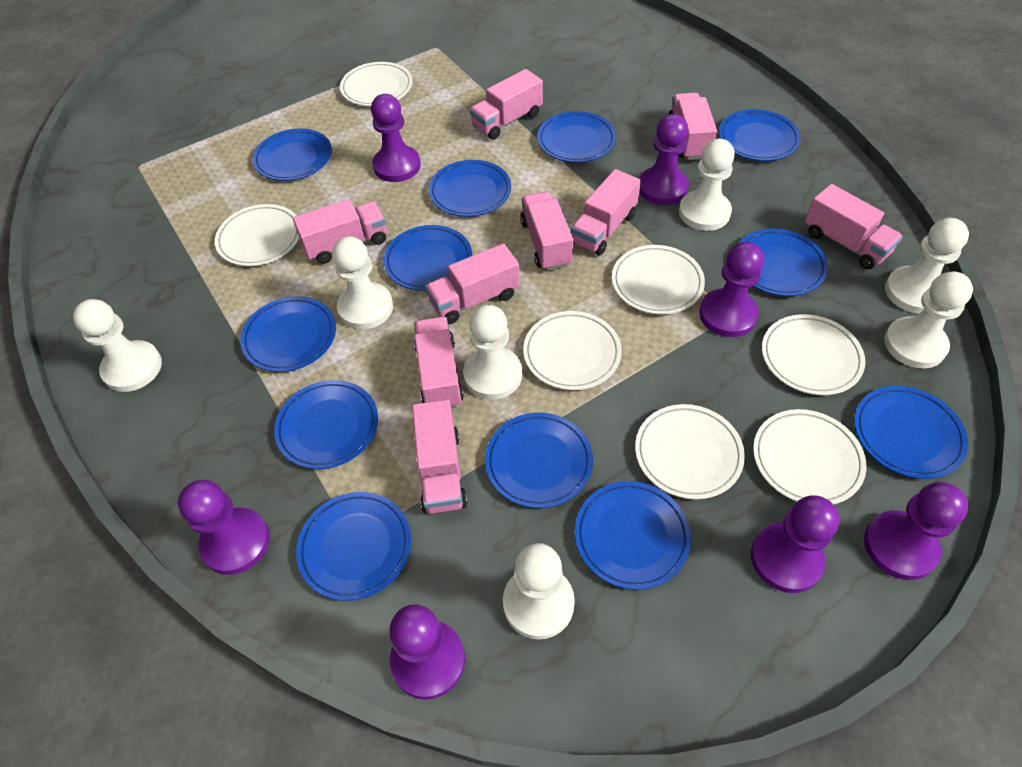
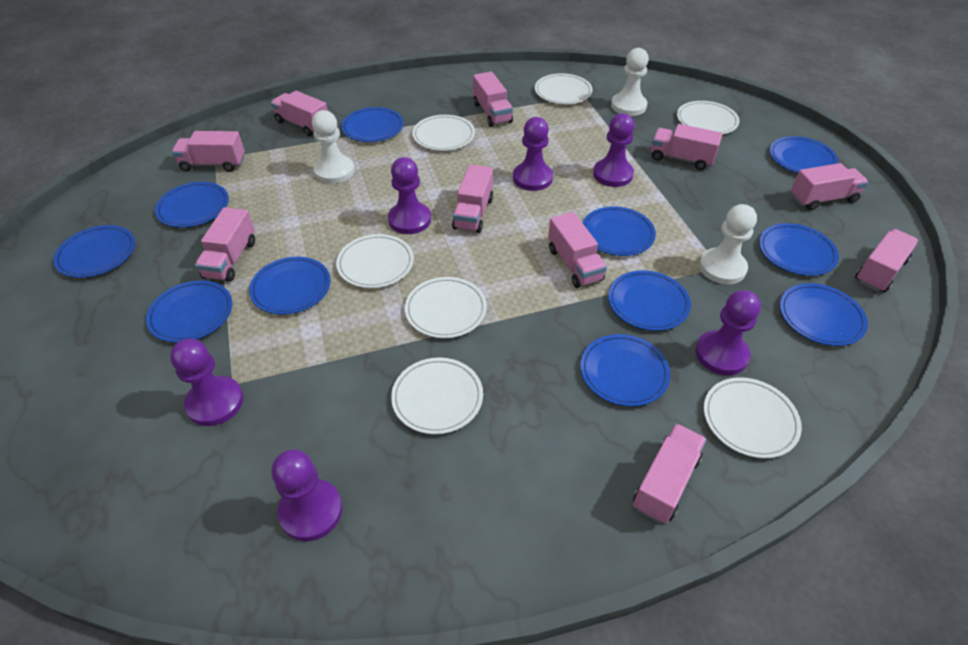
blue plate: 12 -> 11
pink truck: 9 -> 10
purple pawn: 7 -> 6
white pawn: 7 -> 3

